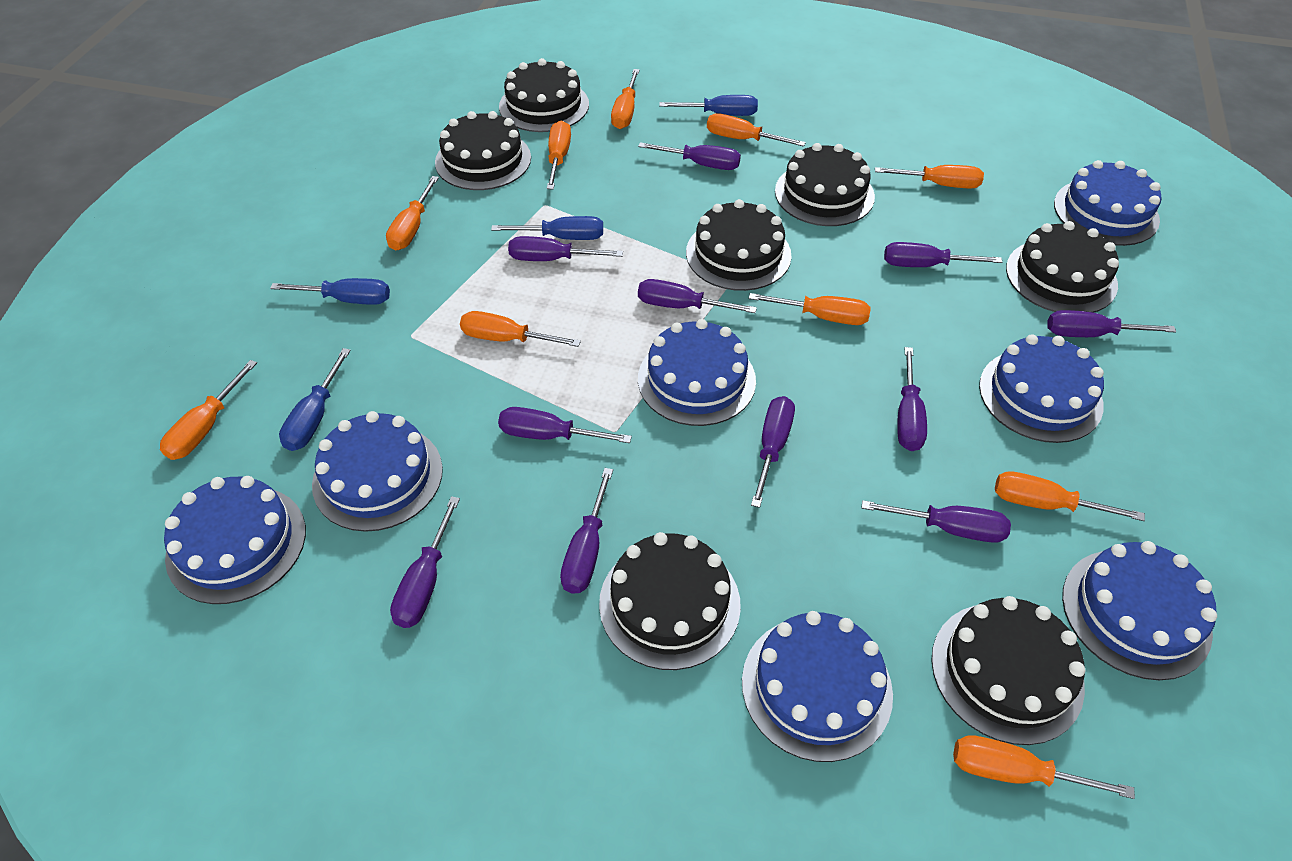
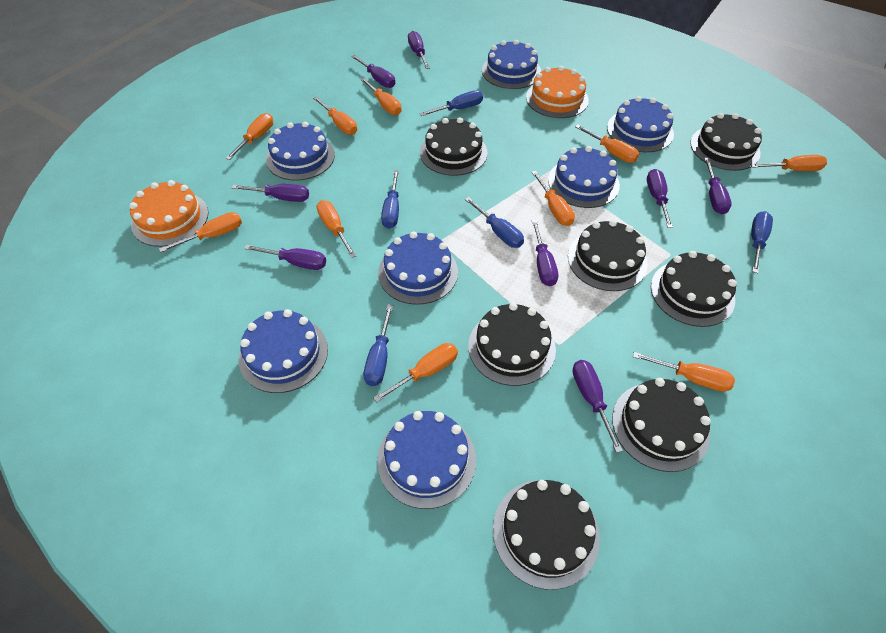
blue screwdriver: 4 -> 5
orange cake: 0 -> 2
purple screwdriver: 11 -> 8

